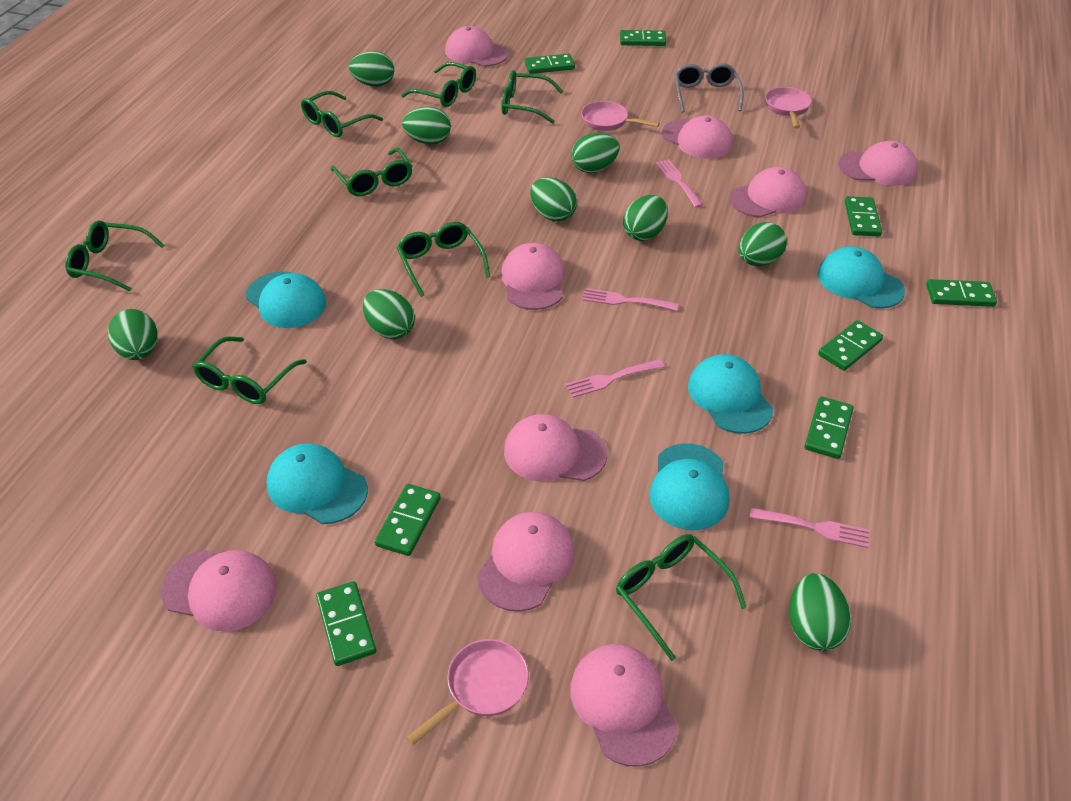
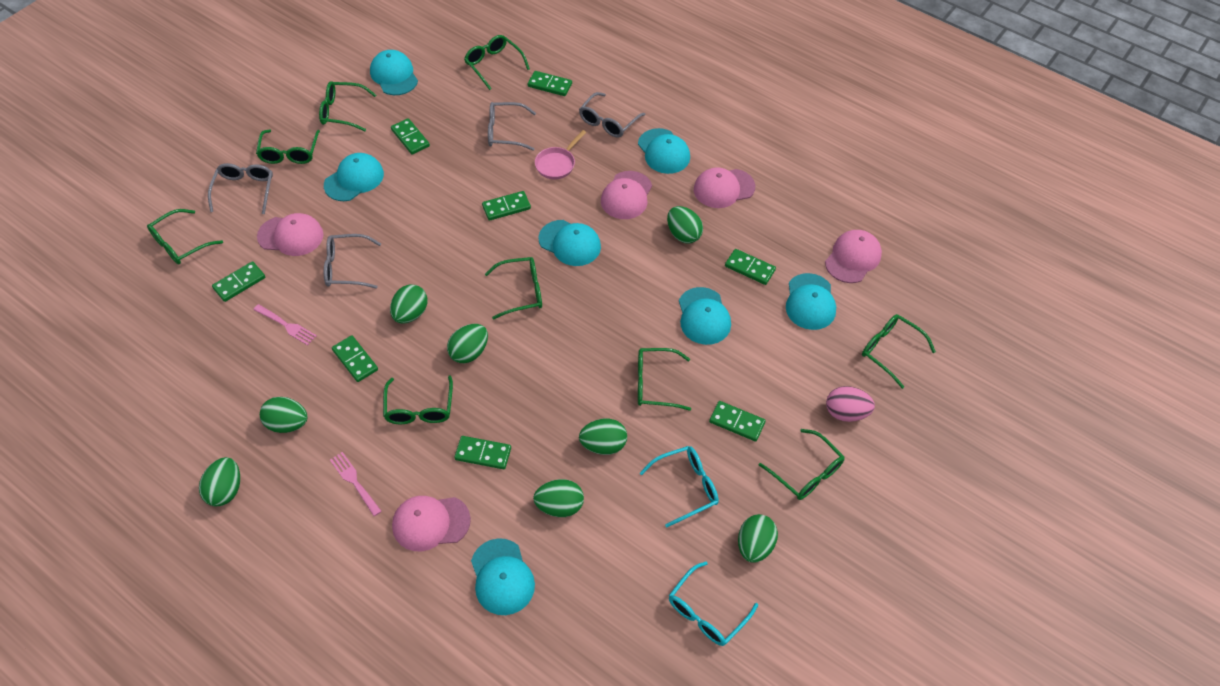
green egg: 9 -> 8
green glasses: 8 -> 9
grey glasses: 1 -> 4
pink cap: 9 -> 5
pink egg: 0 -> 1
pink fork: 4 -> 2
pink pan: 3 -> 1
turquoise cap: 5 -> 7
turquoise glasses: 0 -> 2

